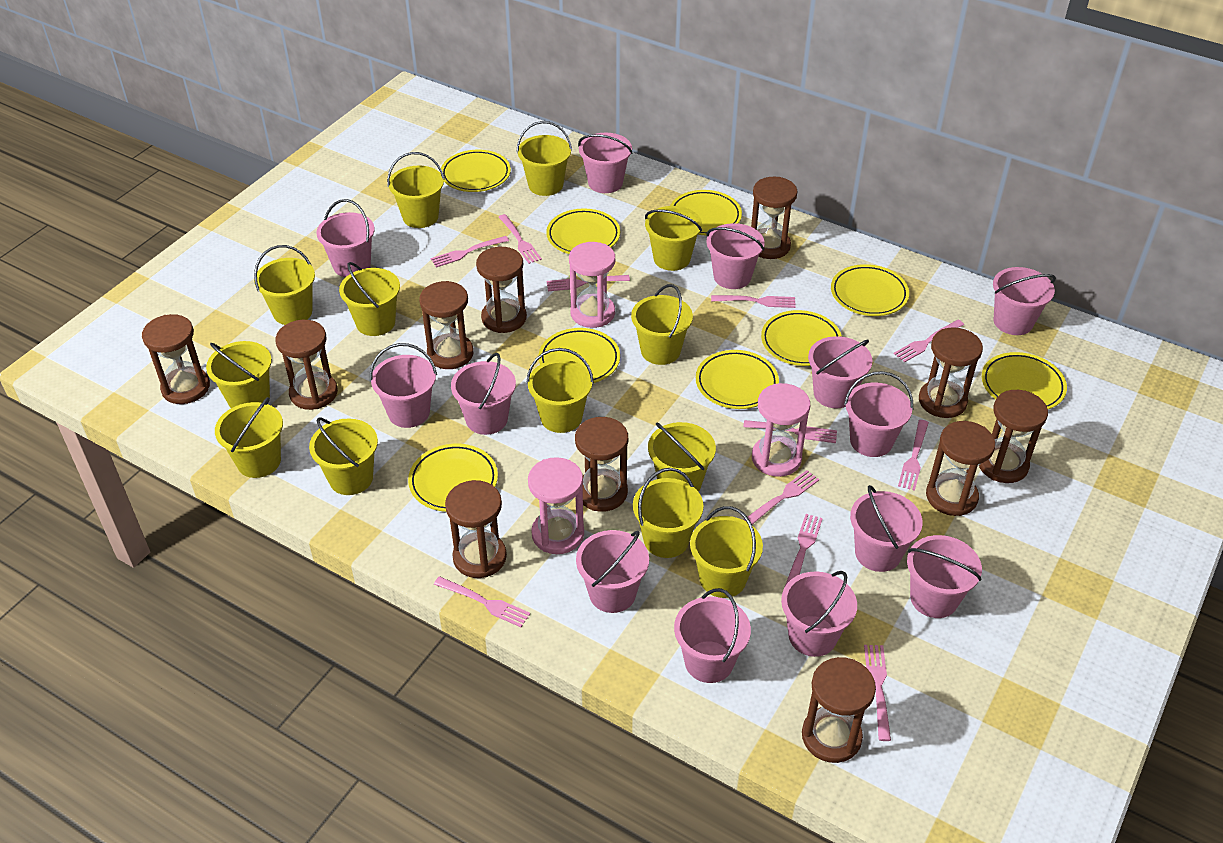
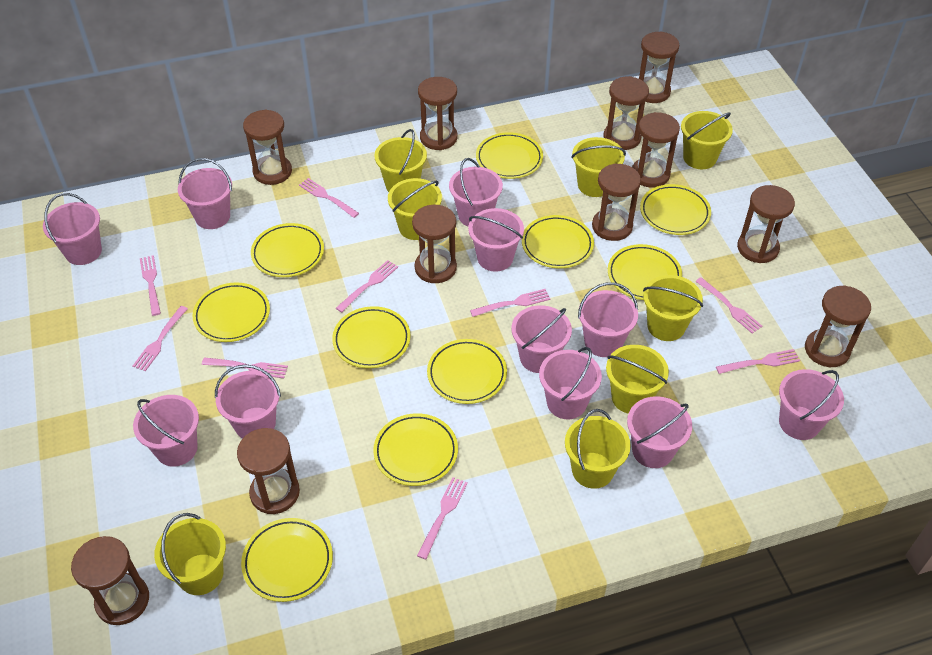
pink bucket: 13 -> 11
pink fork: 11 -> 9
pink hourglass: 3 -> 0
yellow bucket: 13 -> 8
yellow plate: 9 -> 10

